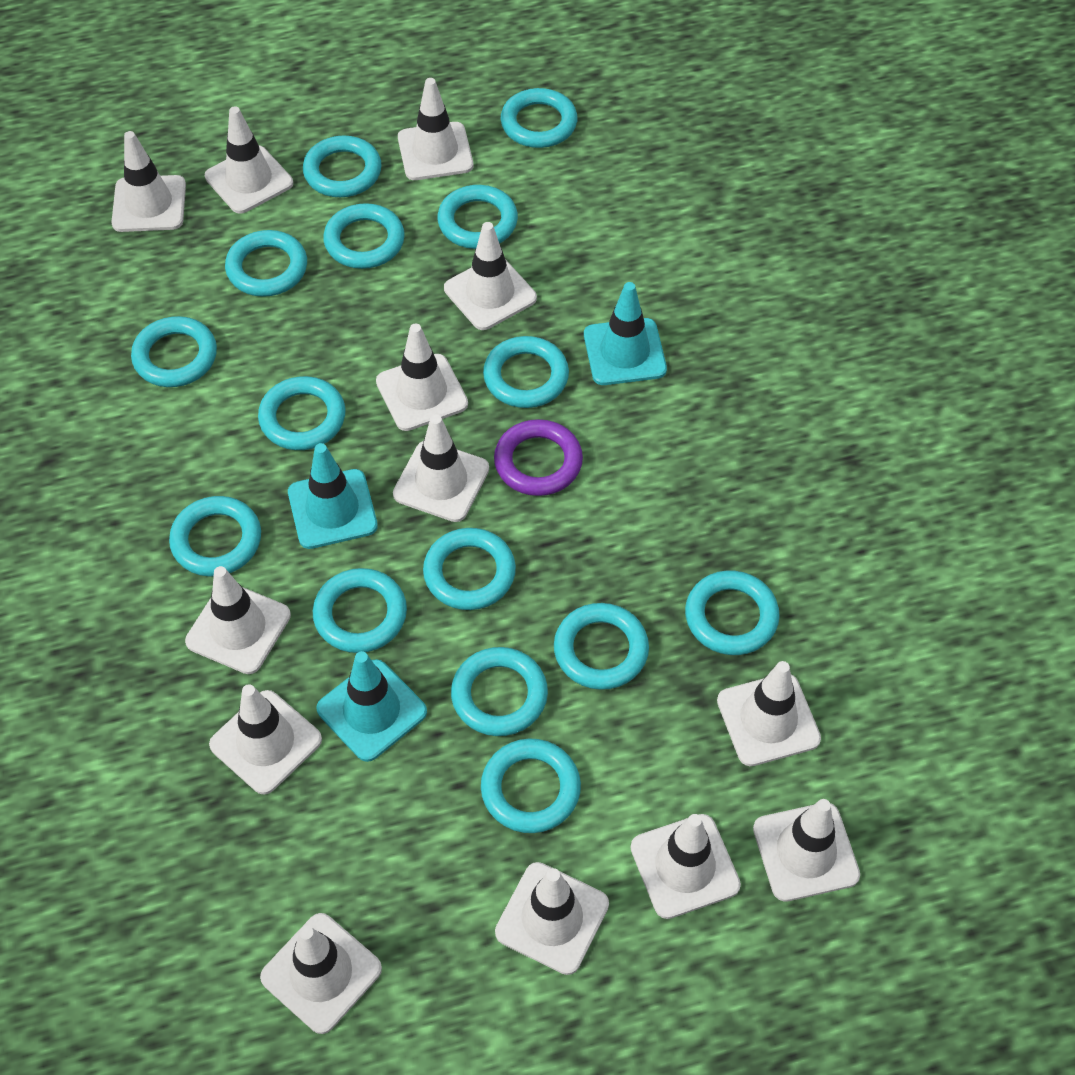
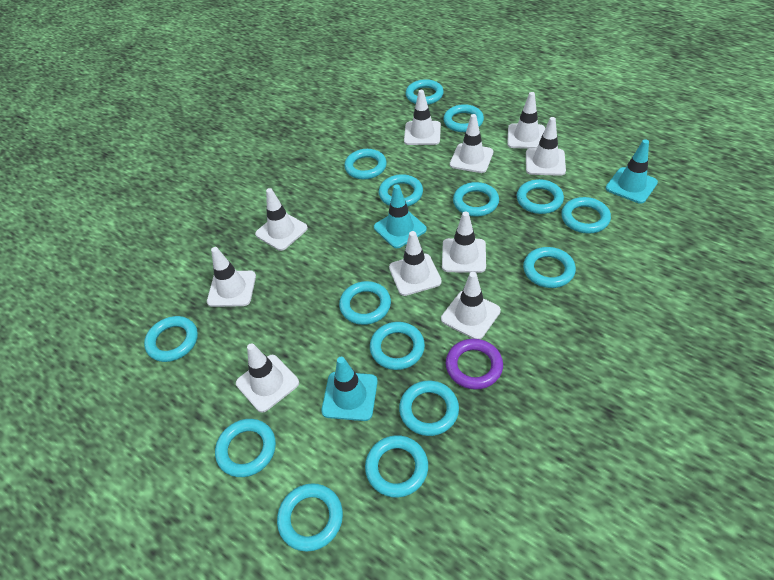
white traffic cone: 13 -> 10

